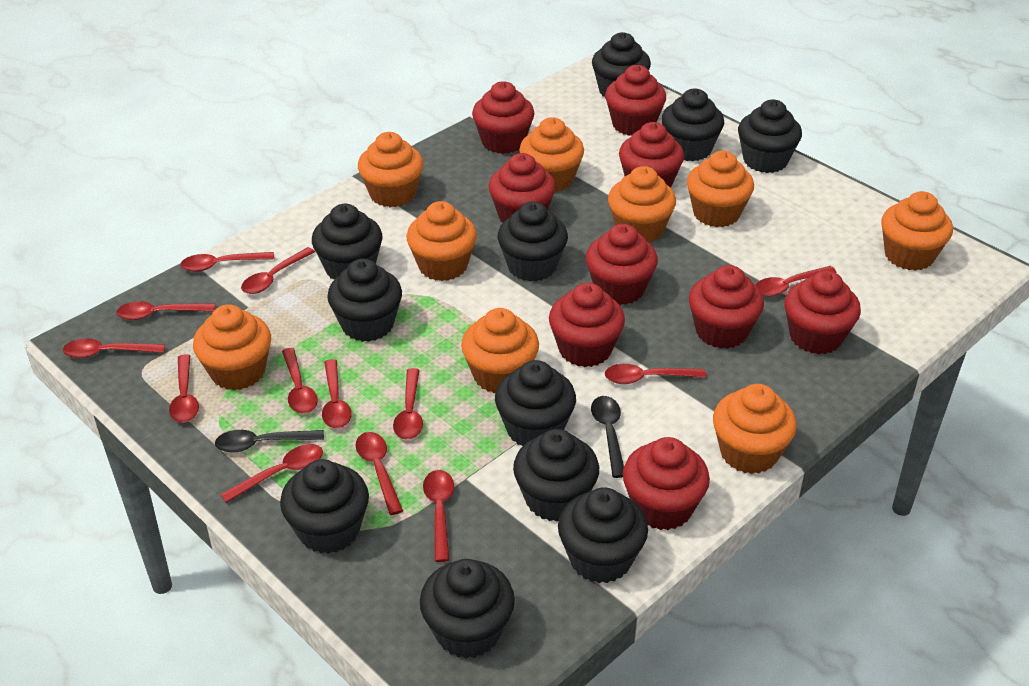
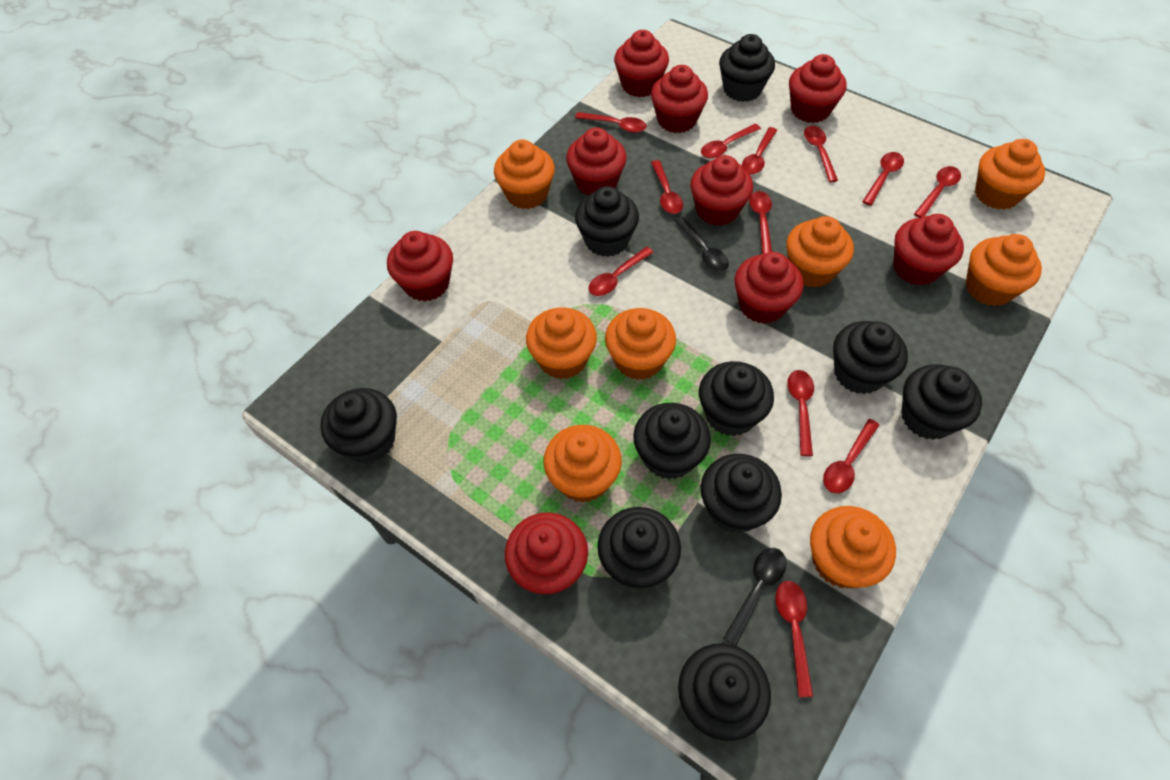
black cupcake: 11 -> 10
orange cupcake: 9 -> 8
red spoon: 13 -> 12

